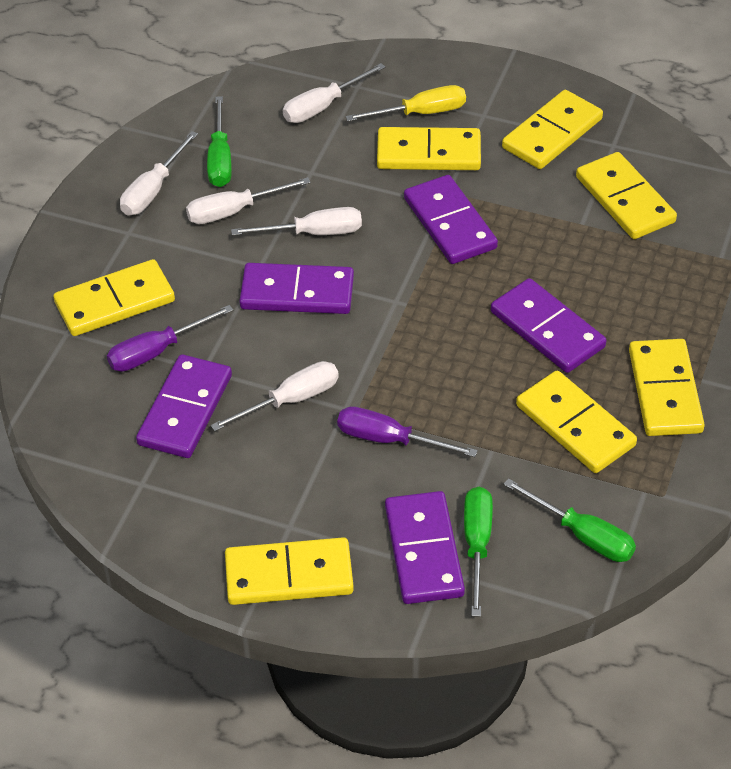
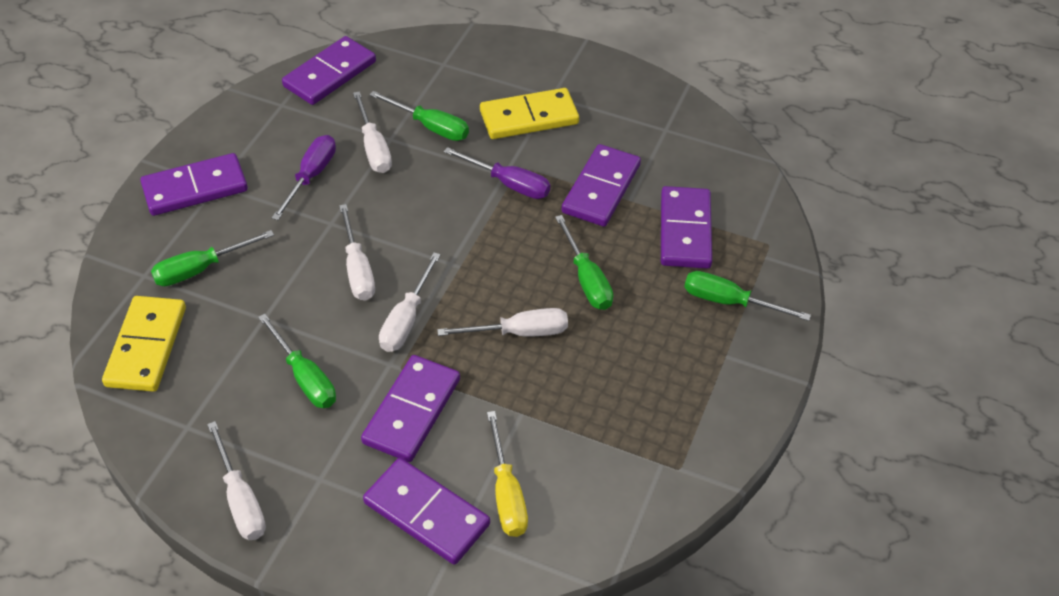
green screwdriver: 3 -> 5
purple domino: 5 -> 6
yellow domino: 7 -> 2

